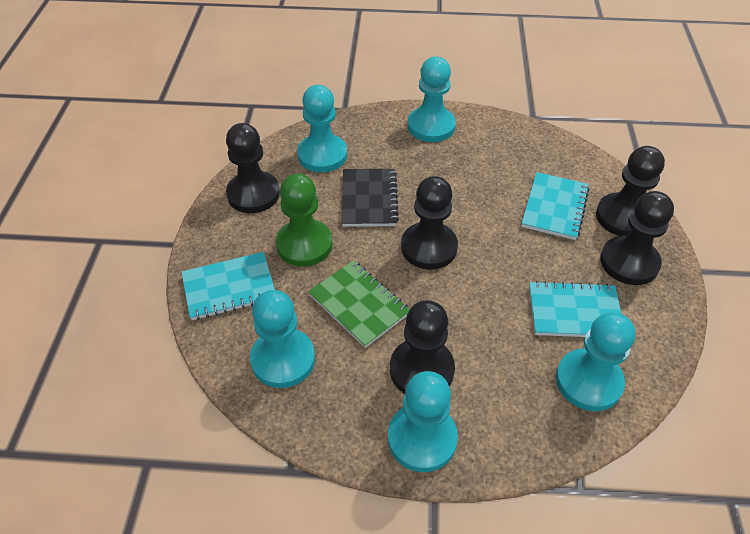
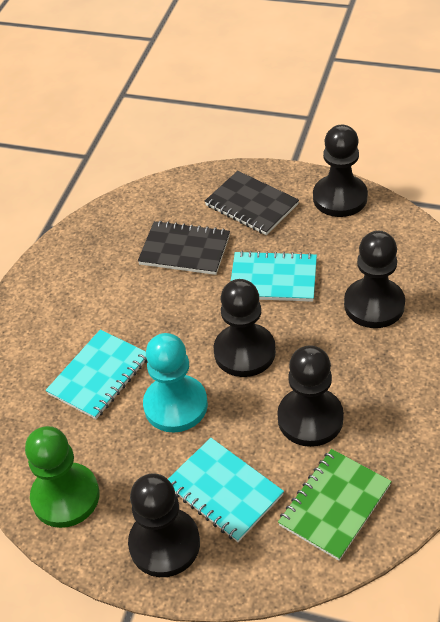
black notebook: 1 -> 2
turquoise pawn: 5 -> 1

